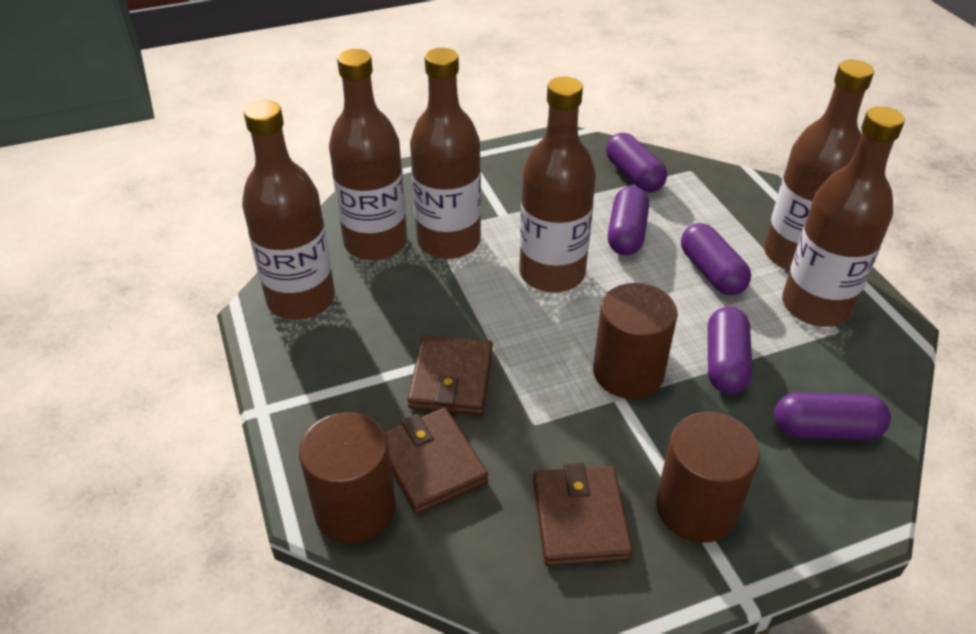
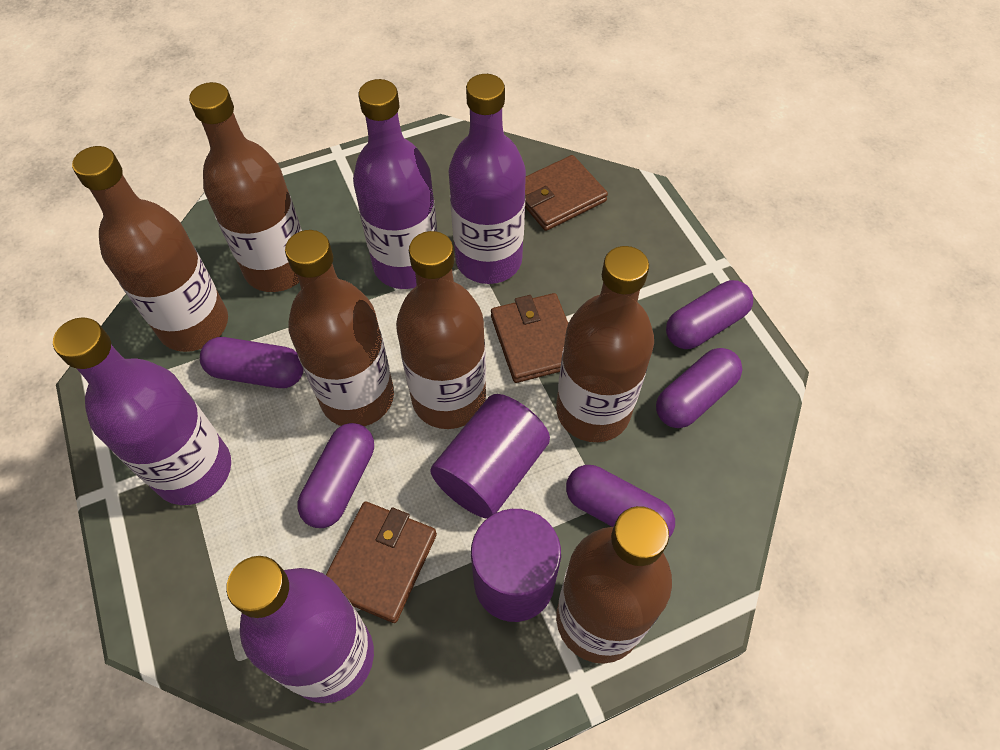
brown cylinder: 3 -> 0
purple bottle: 0 -> 4
purple cylinder: 0 -> 2

